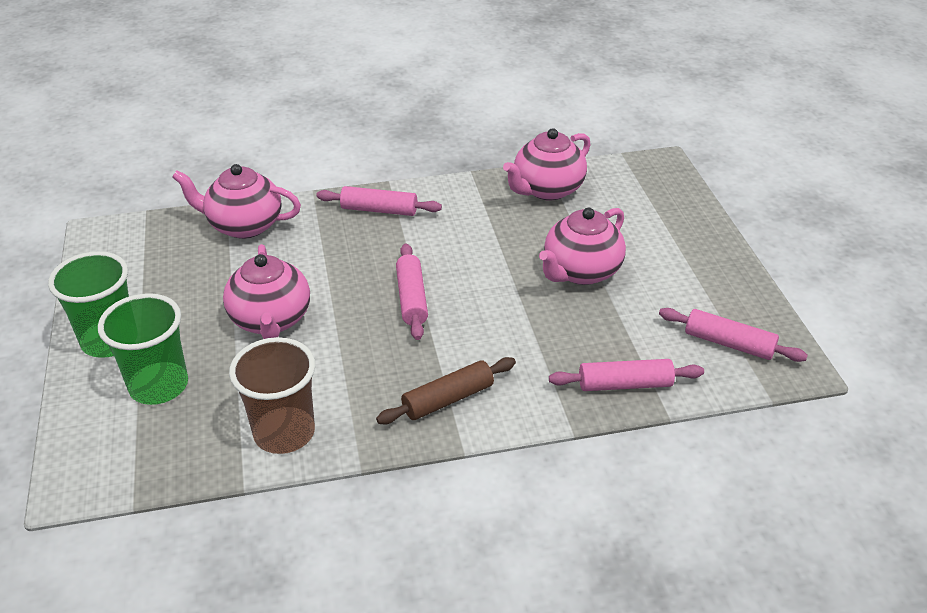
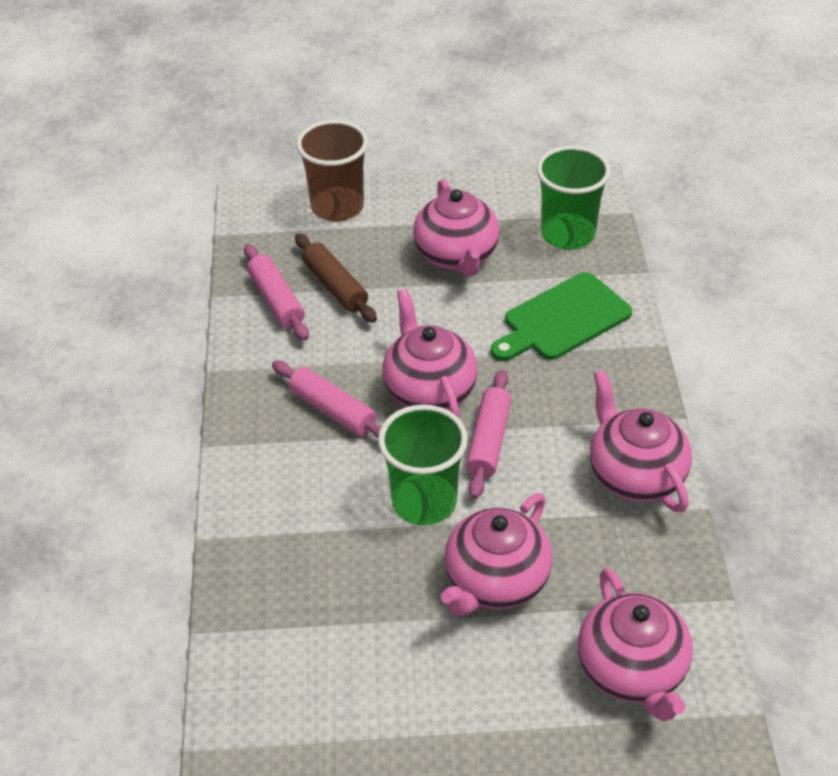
green cutting board: 0 -> 1
pink rolling pin: 4 -> 3
pink teapot: 4 -> 5

